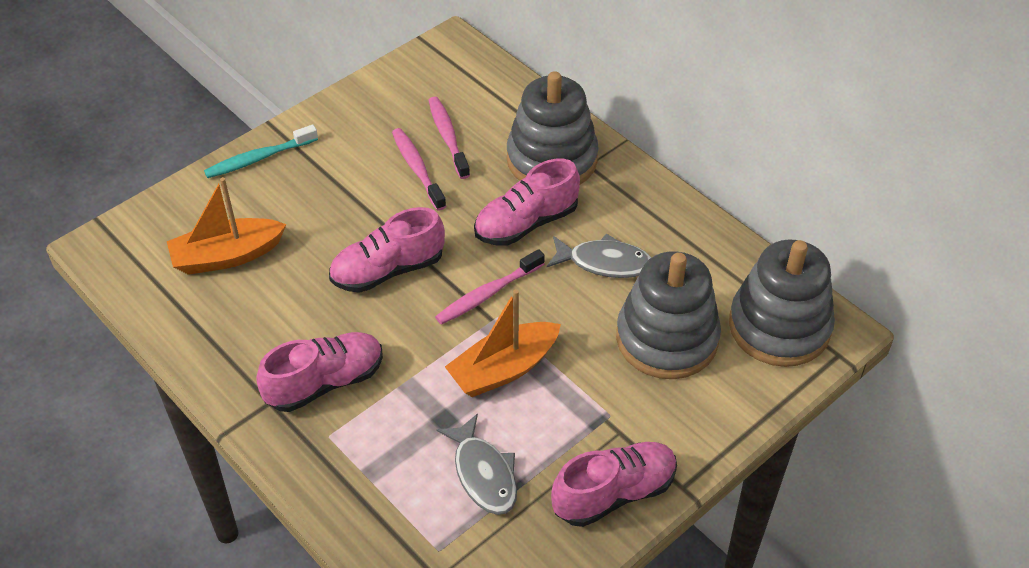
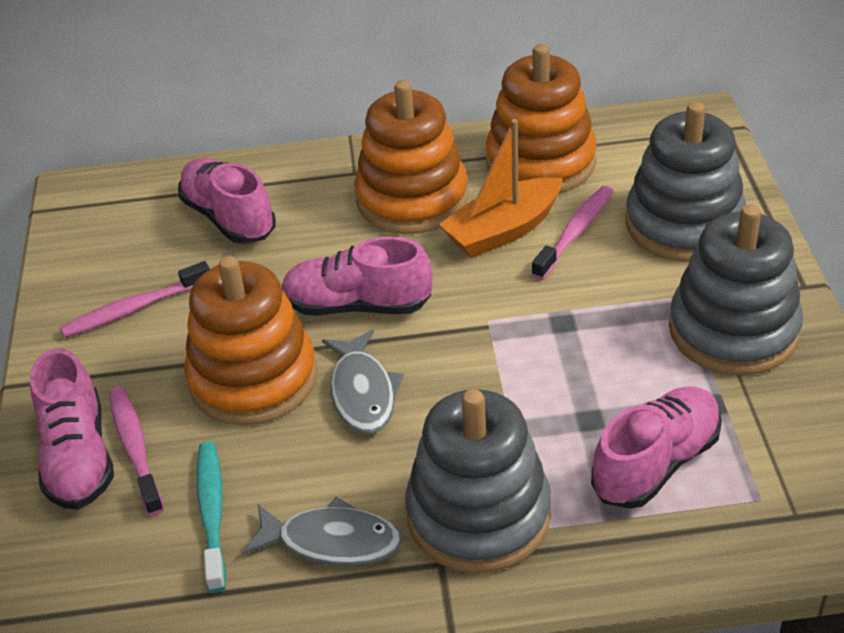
orange boat: 2 -> 1
orange stacking toy: 0 -> 3

